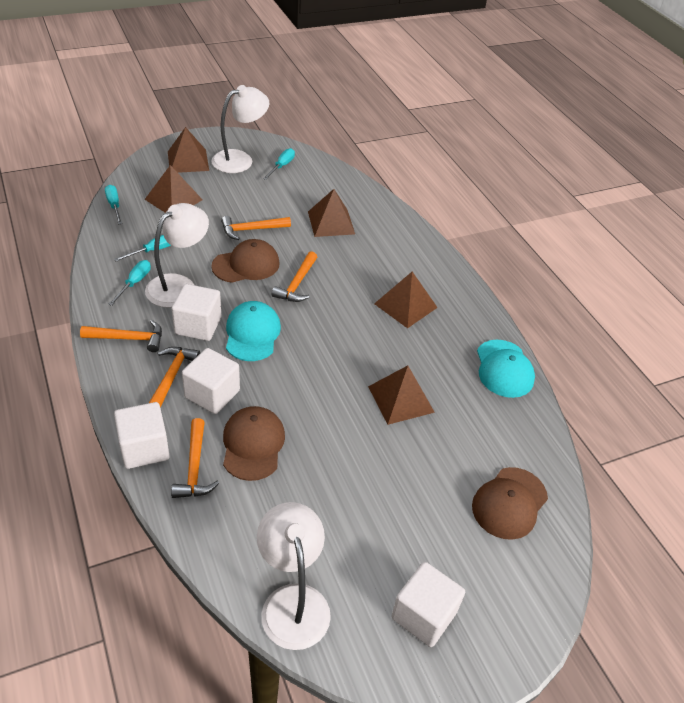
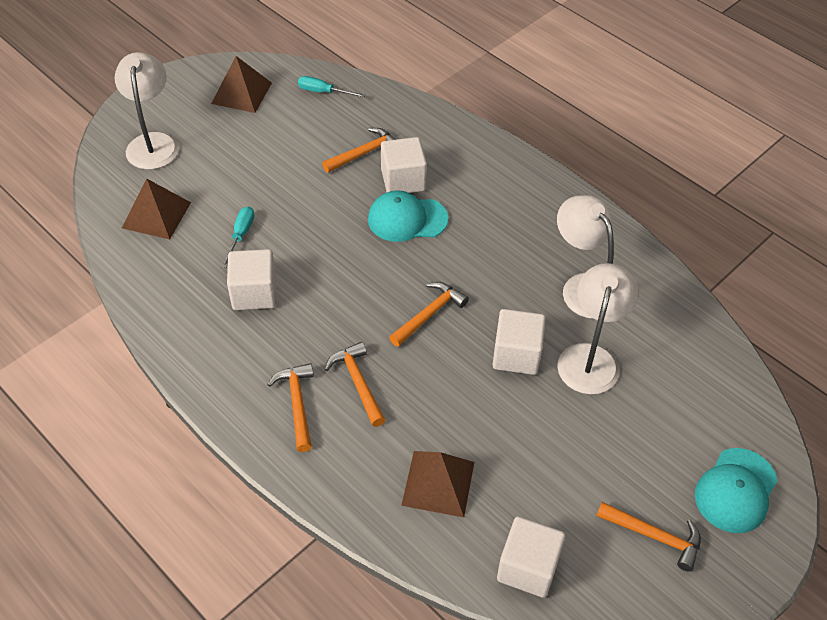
brown cap: 3 -> 0
brown pyramid: 5 -> 3
turquoise screwdriver: 4 -> 2

